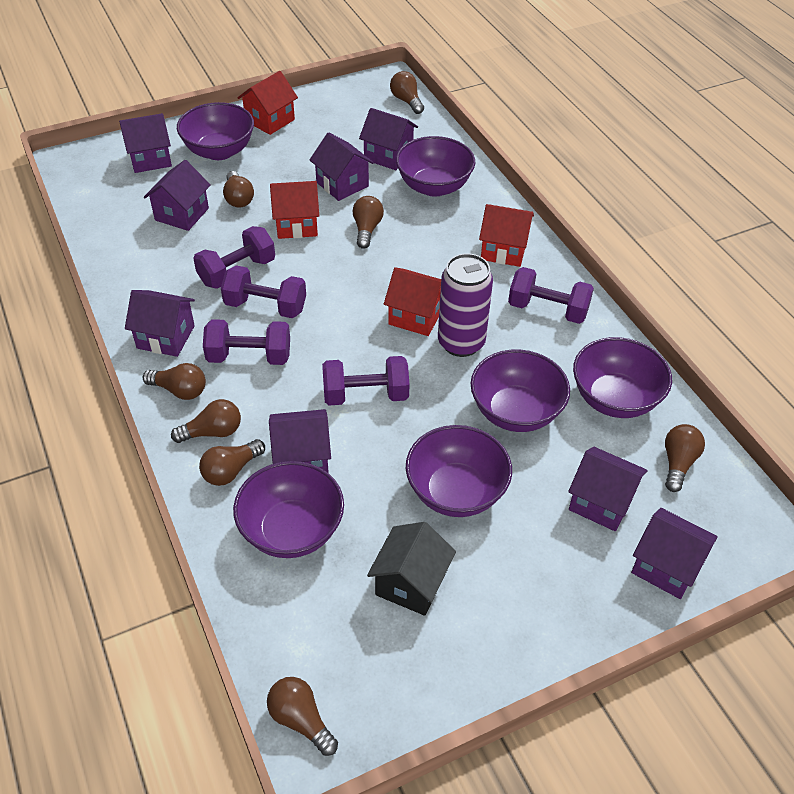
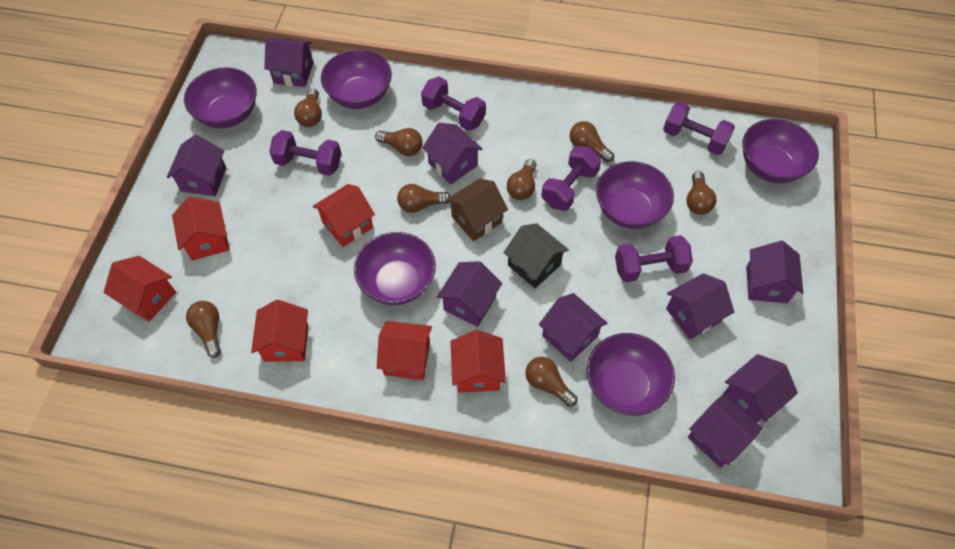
brown house: 0 -> 1
purple can: 1 -> 0
purple house: 8 -> 9
red house: 4 -> 6

